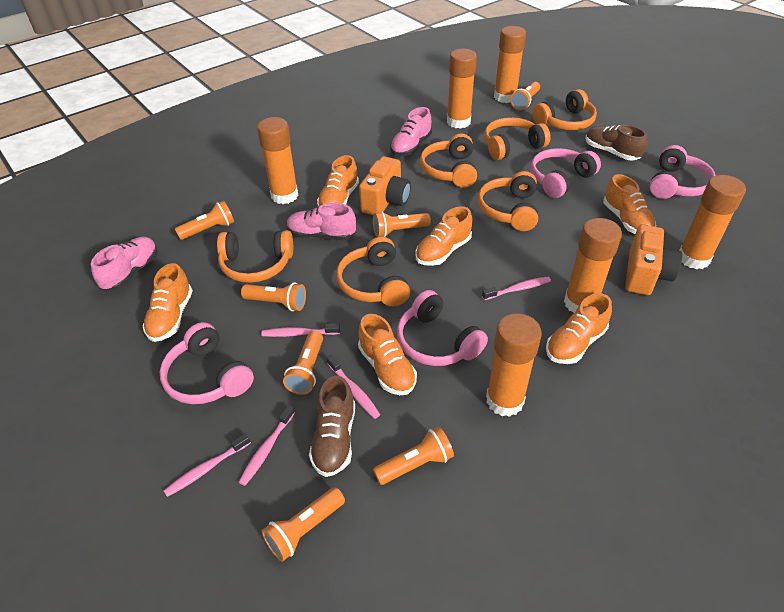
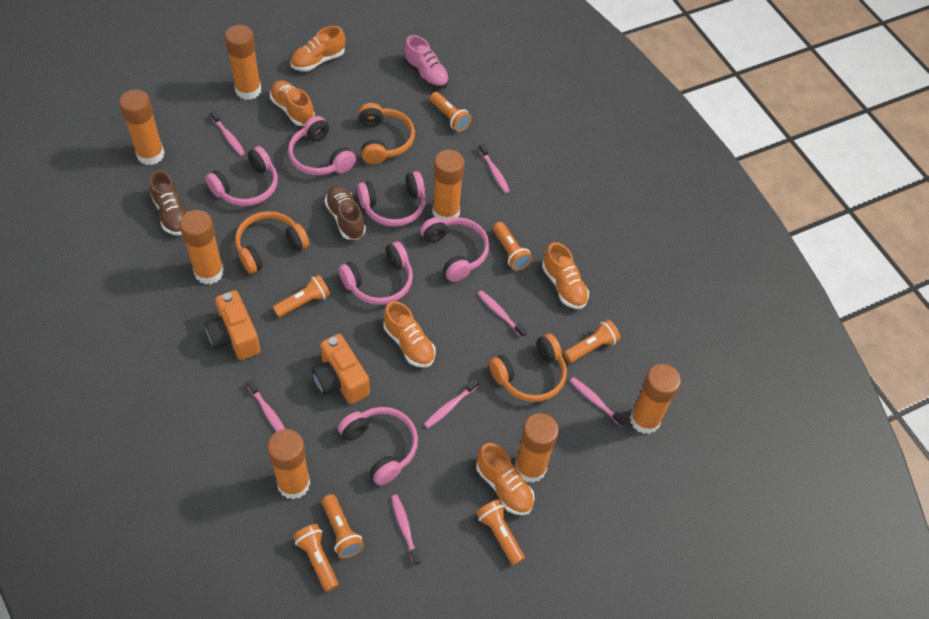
orange glue stick: 6 -> 7
orange headphones: 6 -> 3
orange shoe: 6 -> 5
pink headphones: 4 -> 6
pink shoe: 3 -> 1
pink toothbrush: 5 -> 7

